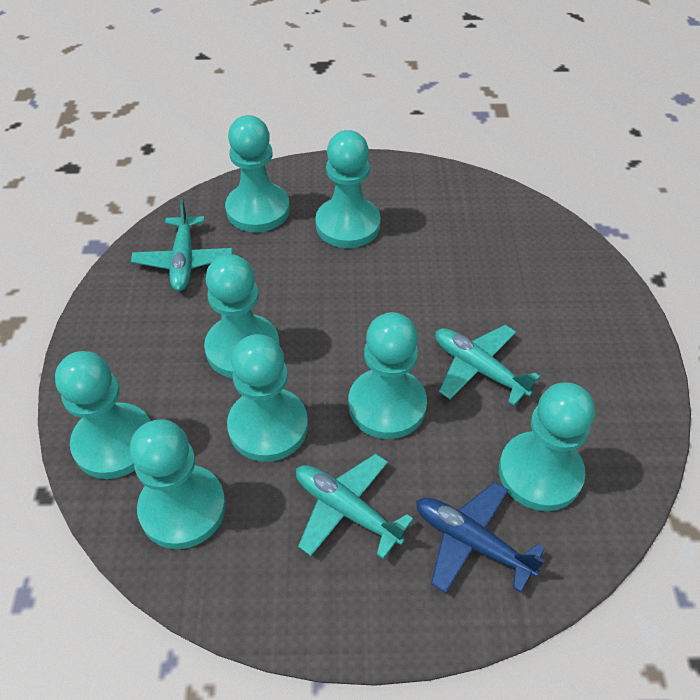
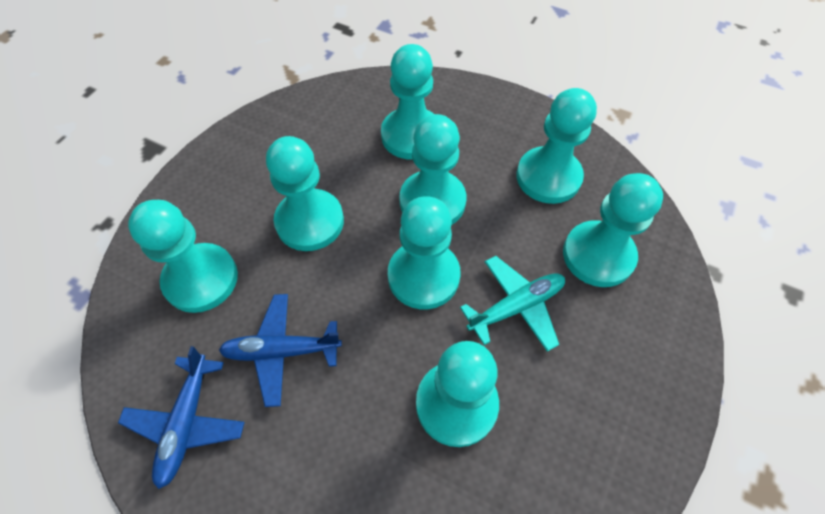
blue plane: 1 -> 2
turquoise plane: 3 -> 1

